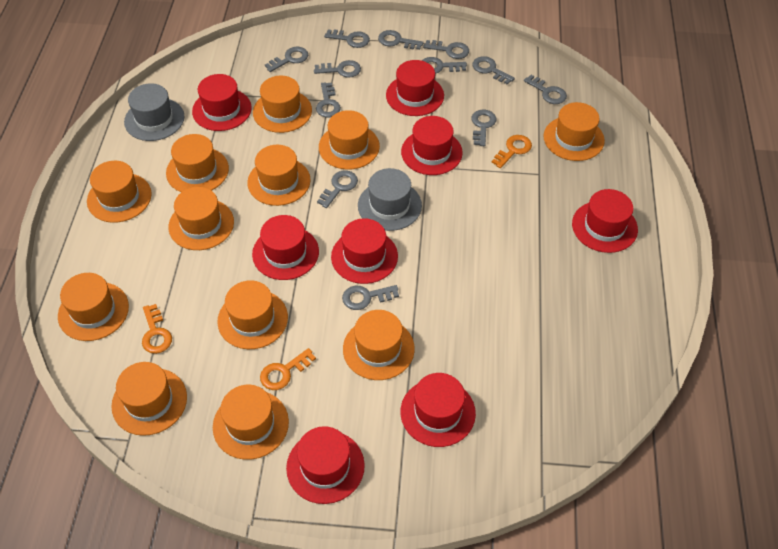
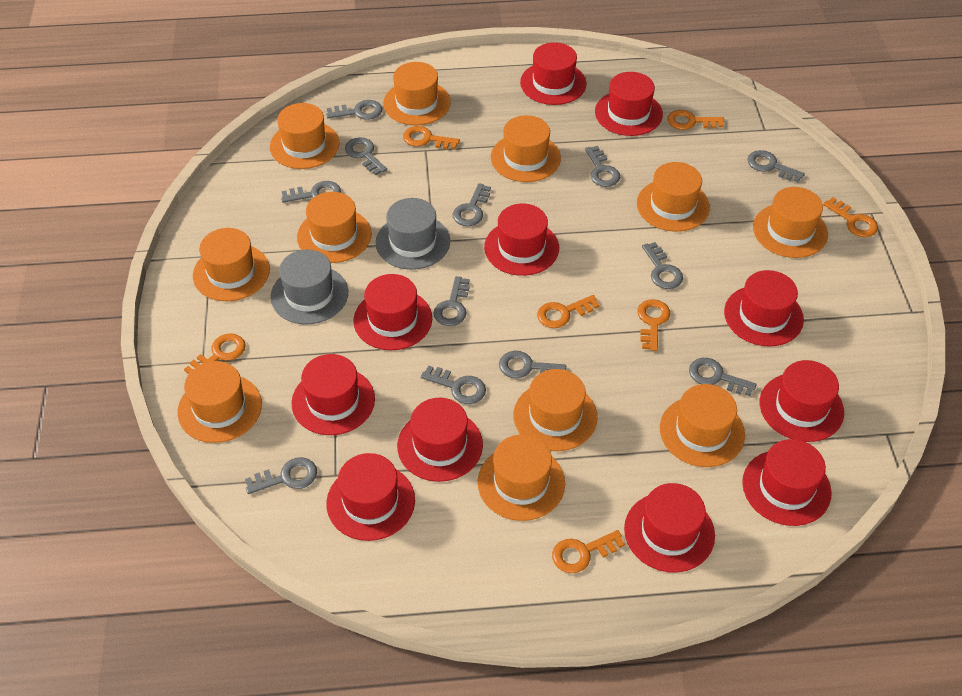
orange hat: 12 -> 11
orange key: 3 -> 7
red hat: 8 -> 11

